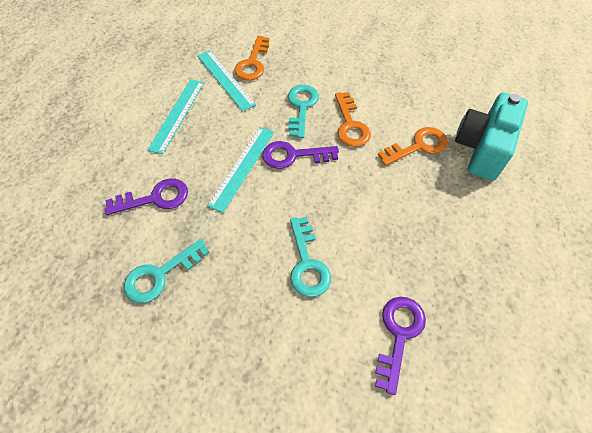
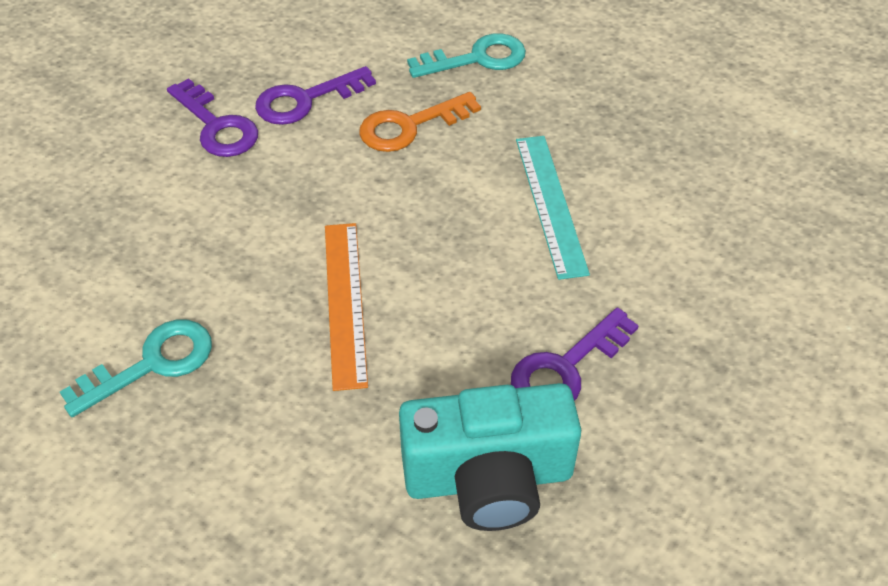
orange key: 3 -> 1
orange ruler: 0 -> 1
turquoise key: 3 -> 2
turquoise ruler: 3 -> 1

